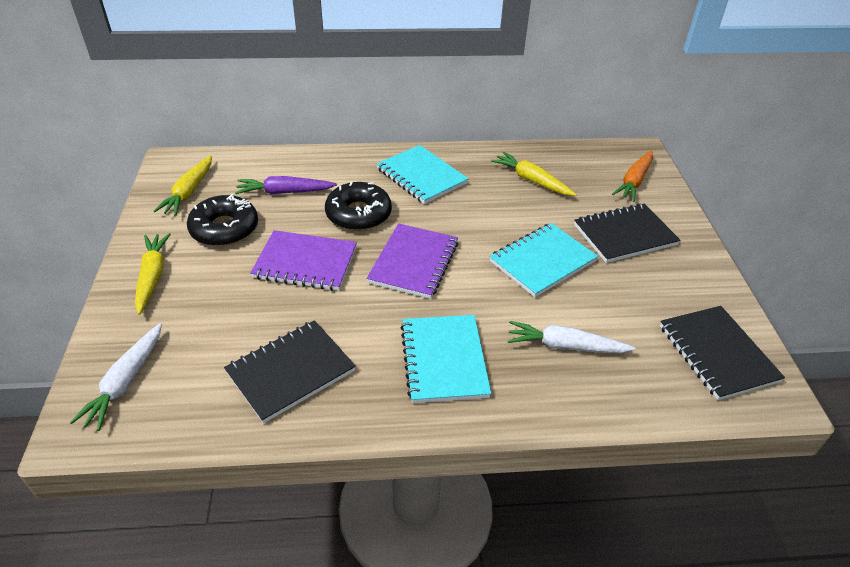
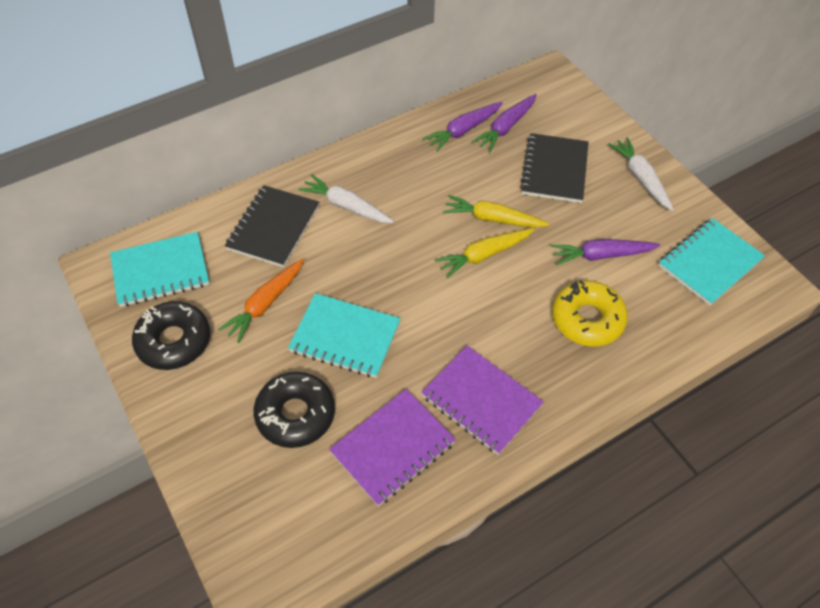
black notebook: 3 -> 2
purple carrot: 1 -> 3
yellow carrot: 3 -> 2
yellow donut: 0 -> 1

